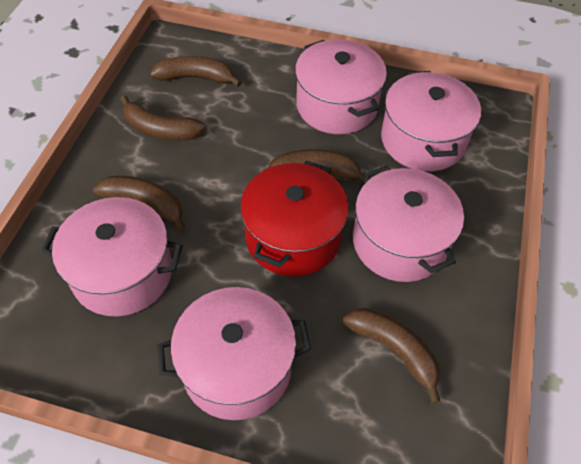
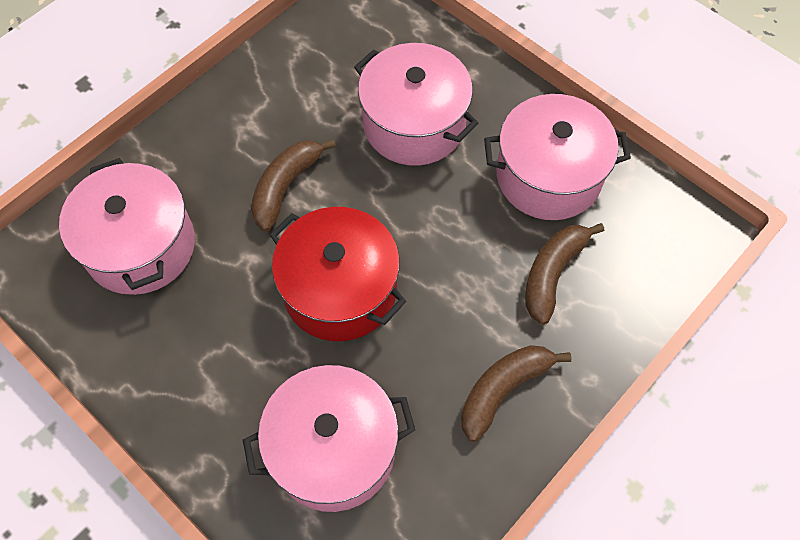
brown banana: 5 -> 3
pink pot: 5 -> 4

